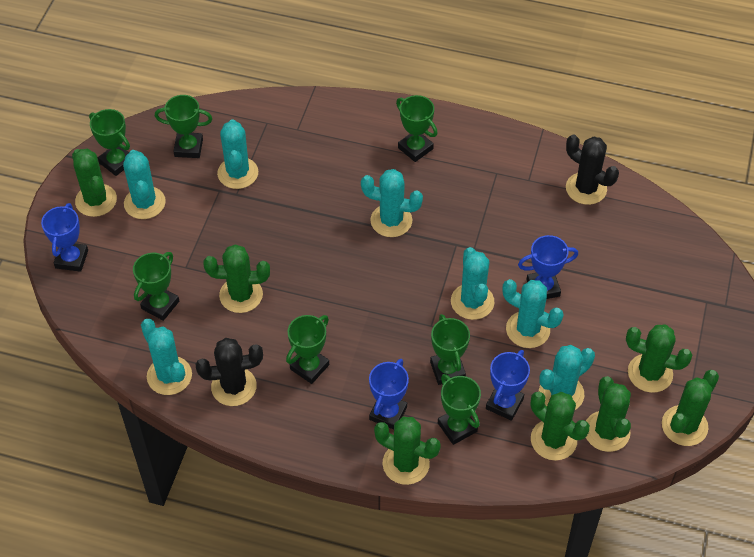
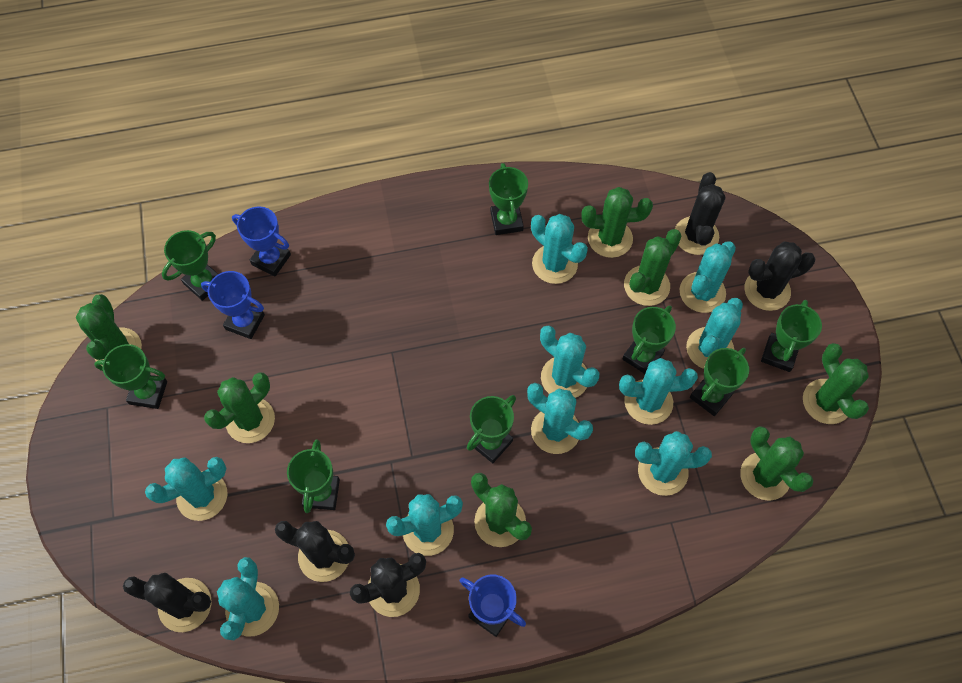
black cactus: 2 -> 5
blue trophy: 4 -> 3
green trophy: 7 -> 8
turquoise cactus: 7 -> 10

